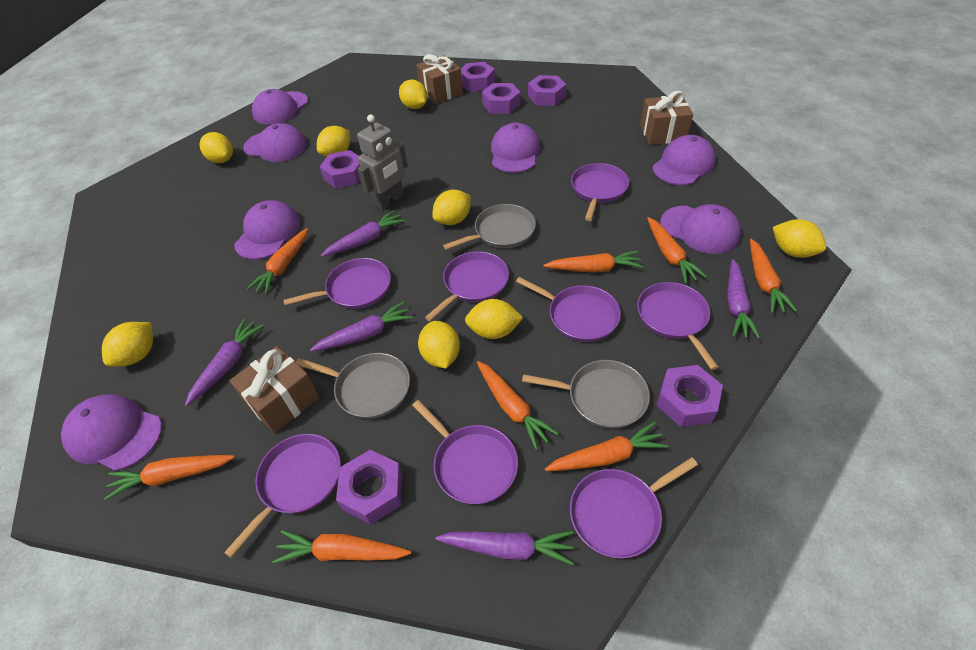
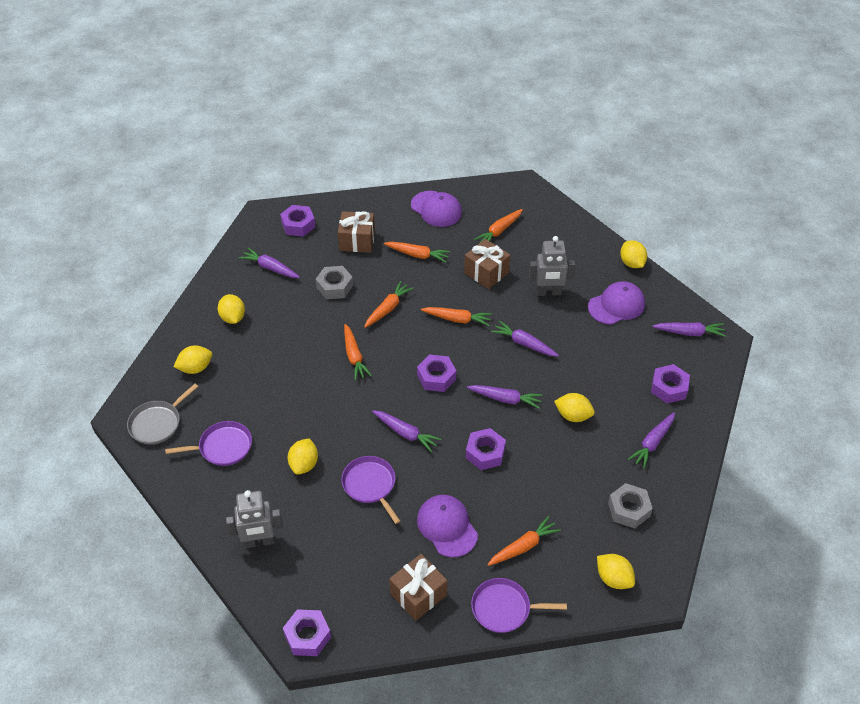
grey nut: 0 -> 2
grey pan: 3 -> 1
grey robot: 1 -> 2
orange carrot: 8 -> 6
purple cap: 7 -> 3
purple carrot: 5 -> 6
purple nut: 6 -> 5
purple pan: 8 -> 3
yellow lemon: 8 -> 6

